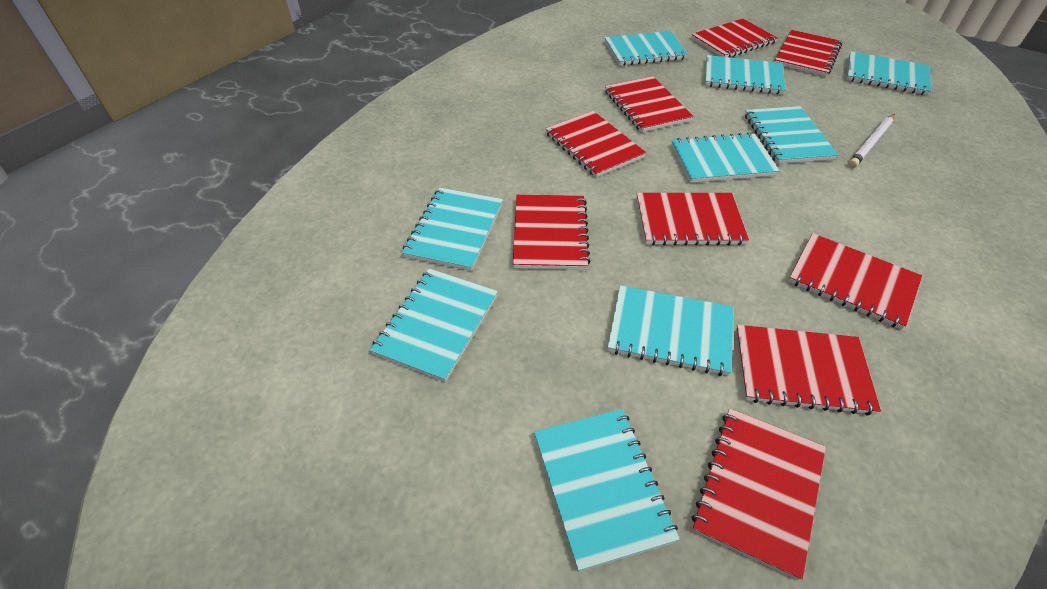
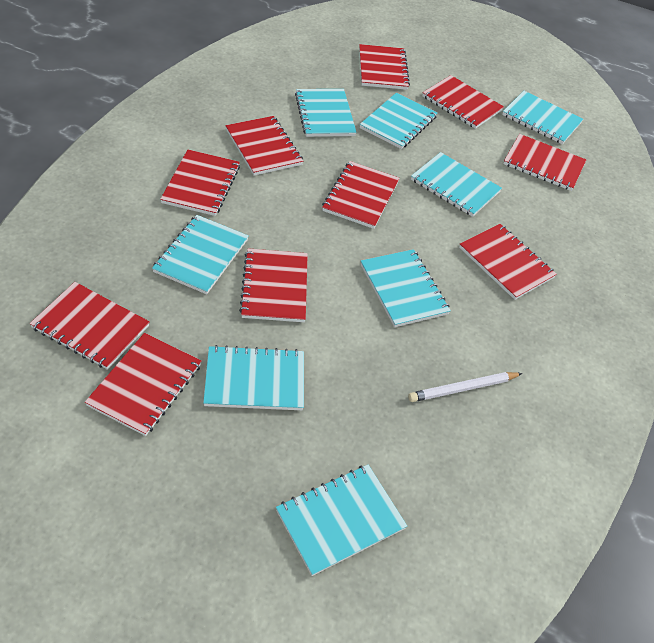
red notebook: 9 -> 10
turquoise notebook: 9 -> 8

